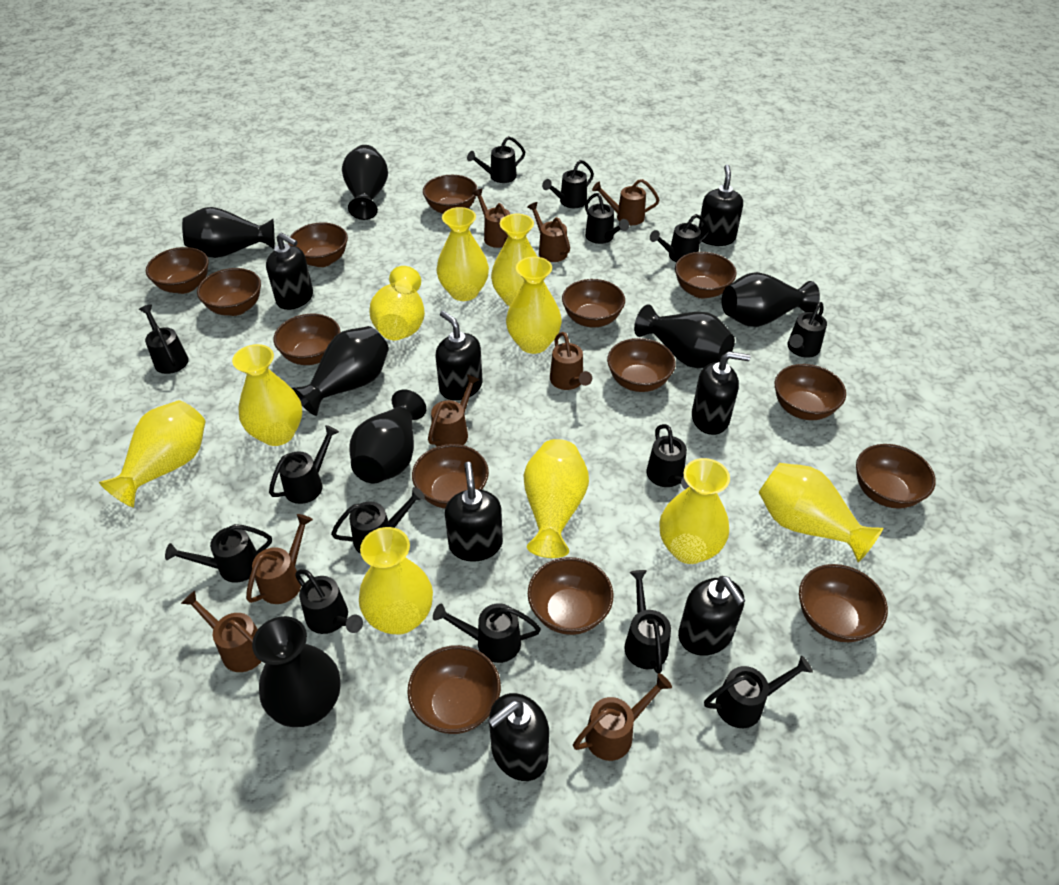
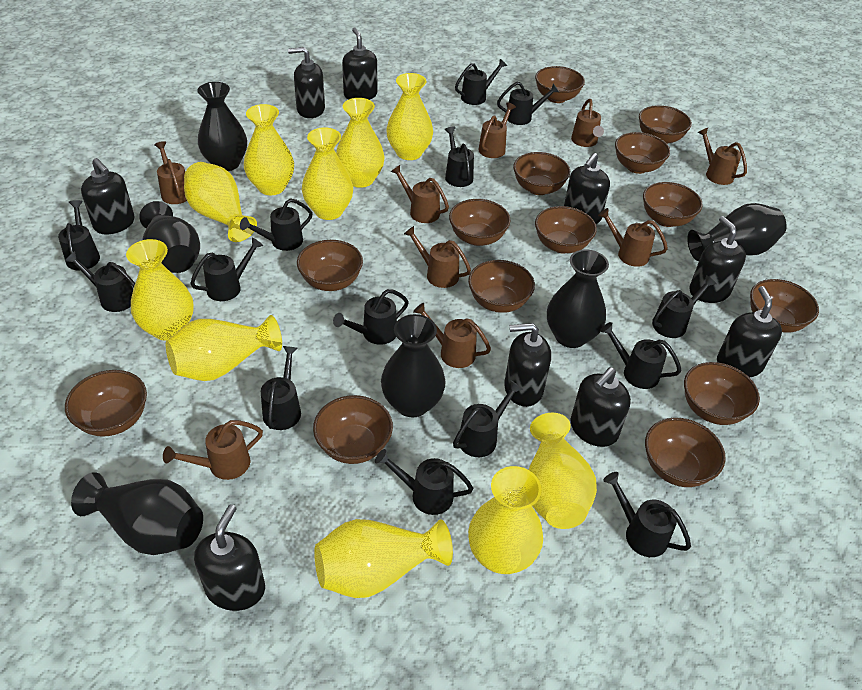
black soap dispenser: 7 -> 9
black vase: 7 -> 6
brown watering can: 8 -> 9

